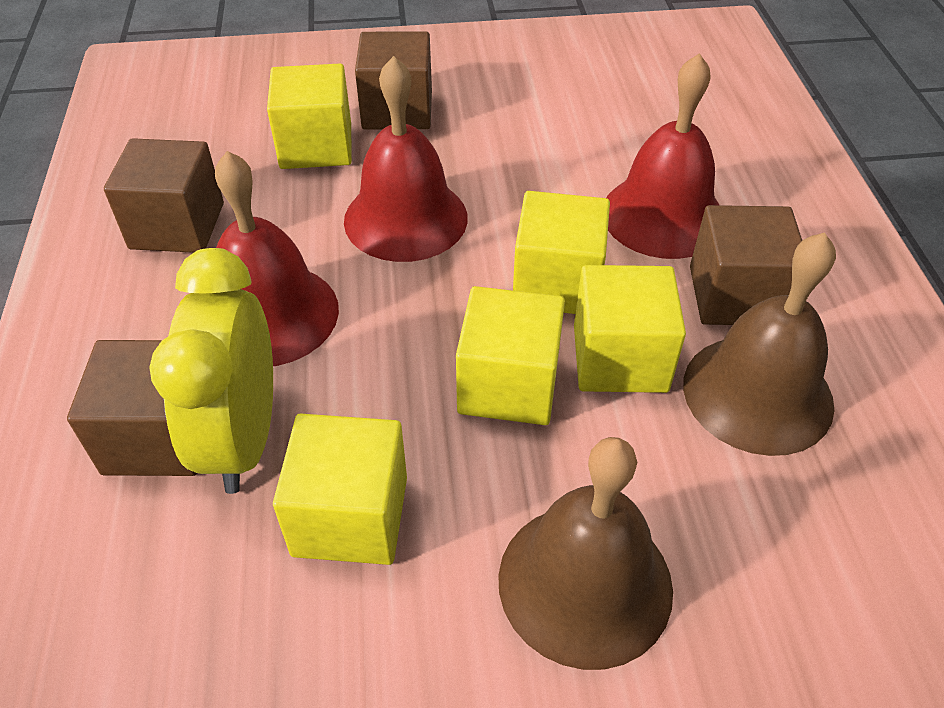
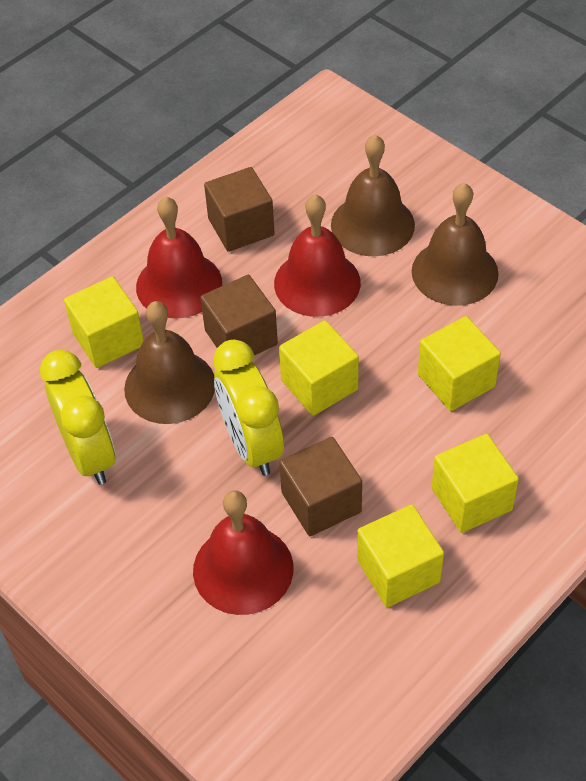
brown bell: 2 -> 3
brown cube: 4 -> 3
yellow clock: 1 -> 2

